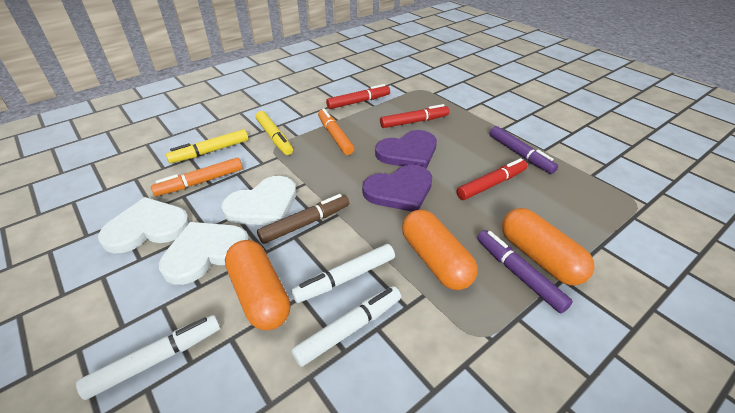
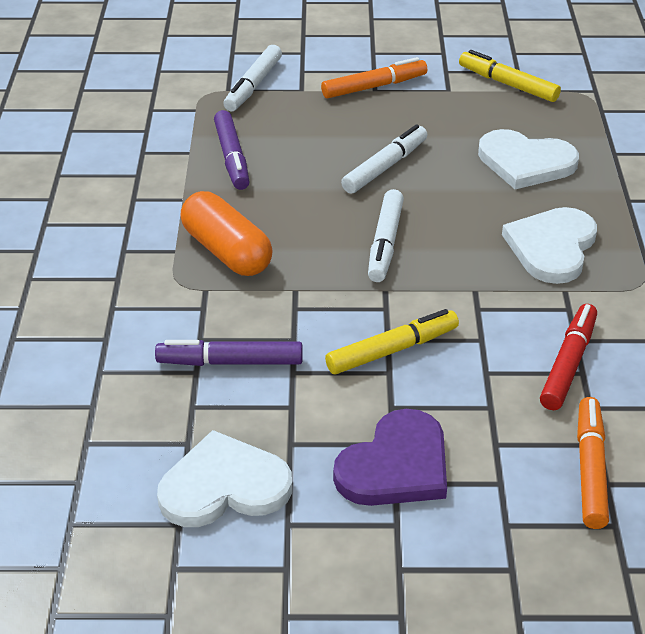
brown marker: 1 -> 0
orange capsule: 3 -> 1
purple heart: 2 -> 1
red marker: 3 -> 1

